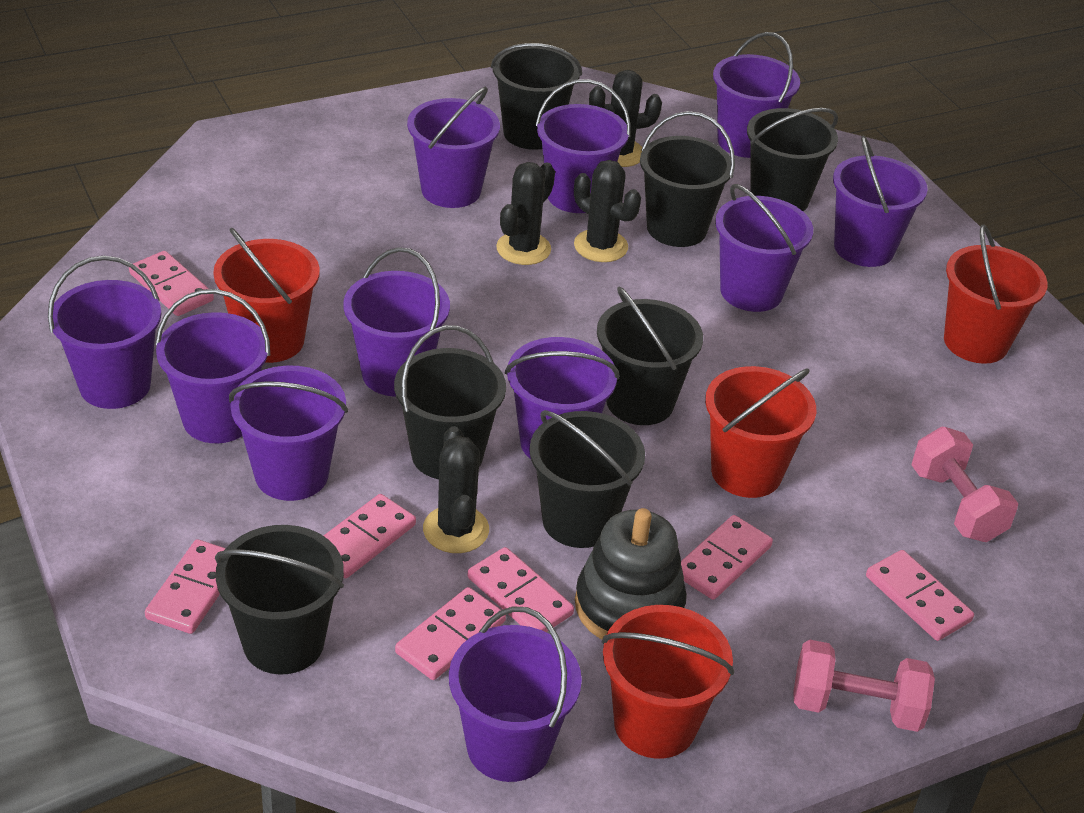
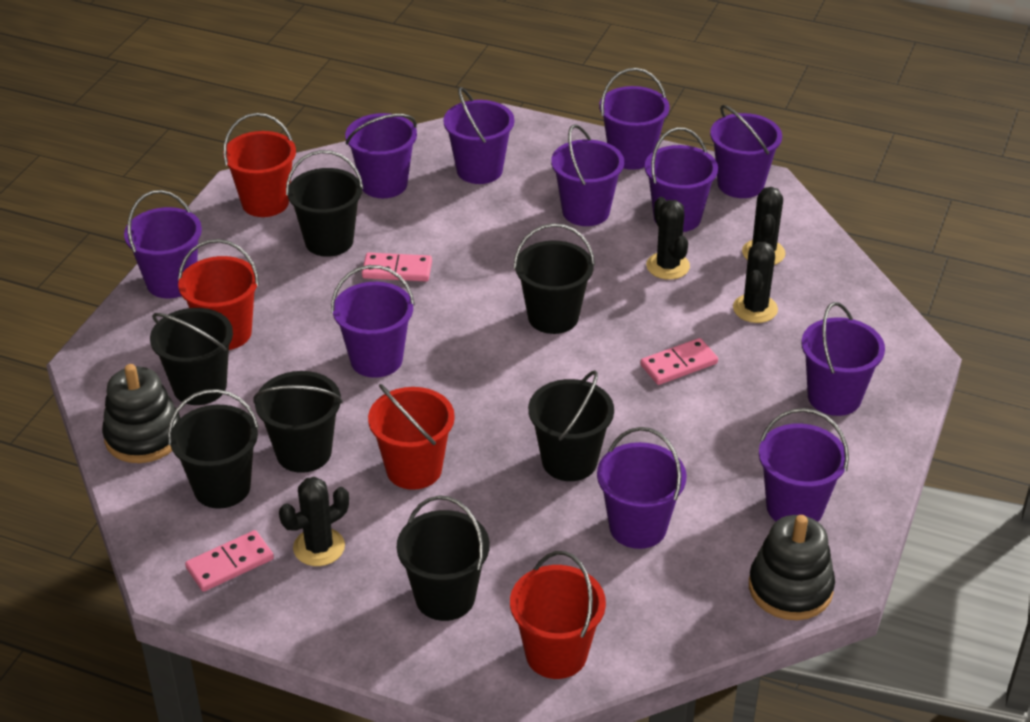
black stacking toy: 1 -> 2
pink domino: 7 -> 3
pink dumbbell: 2 -> 0

